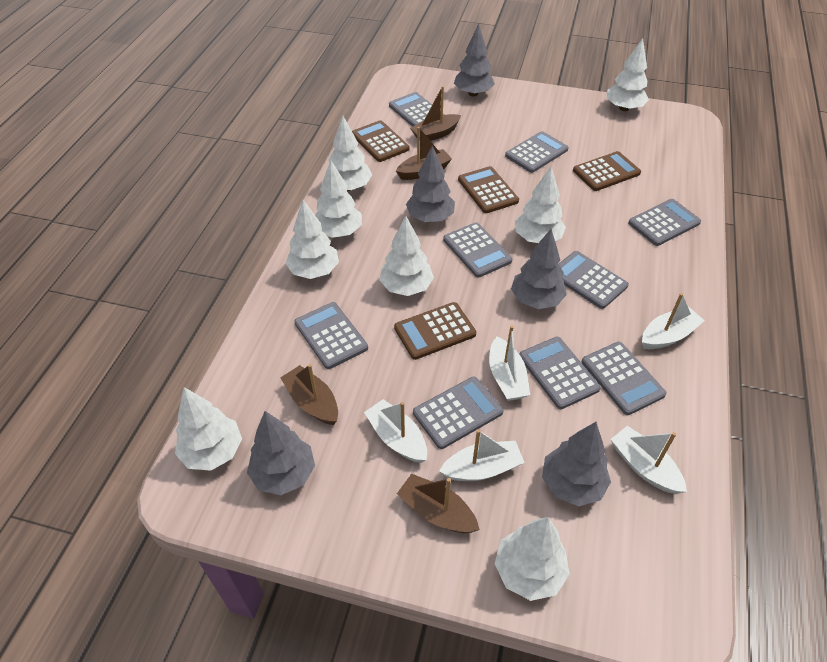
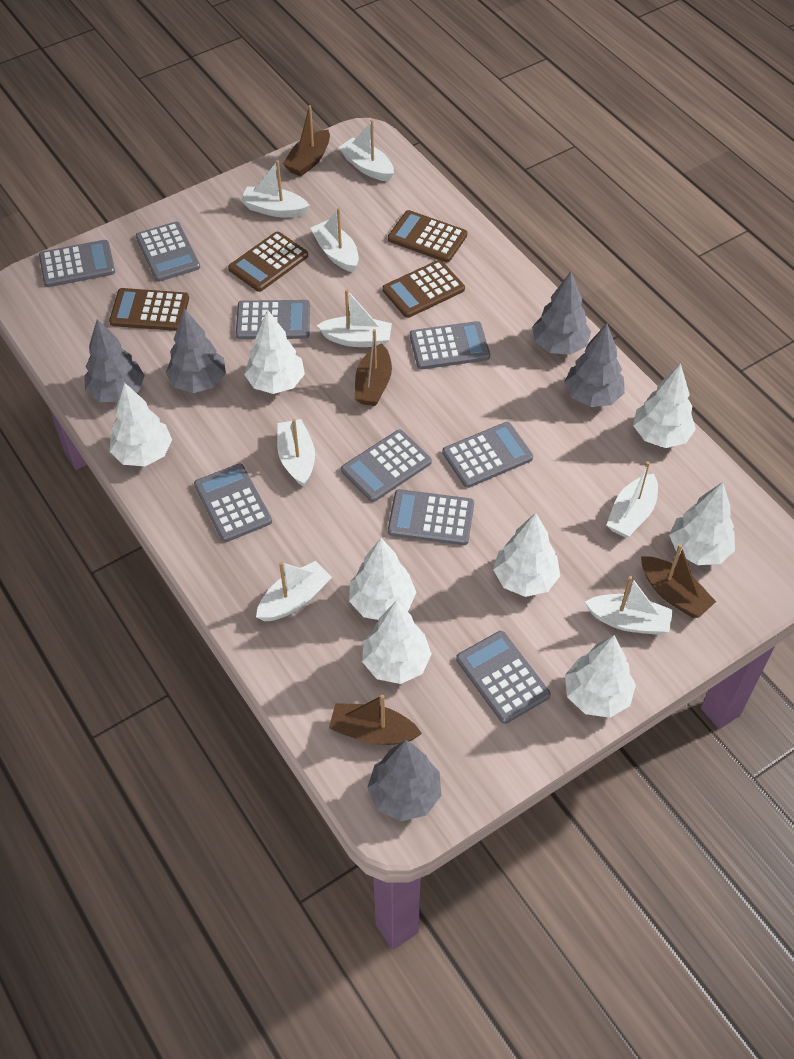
white boat: 5 -> 8

